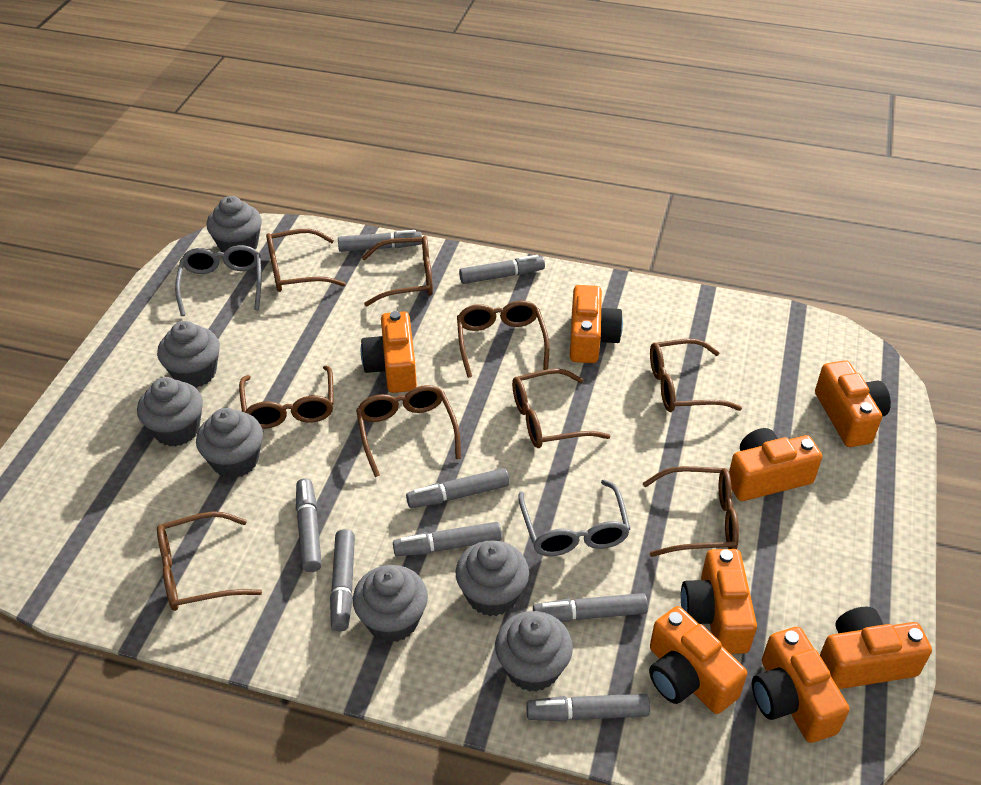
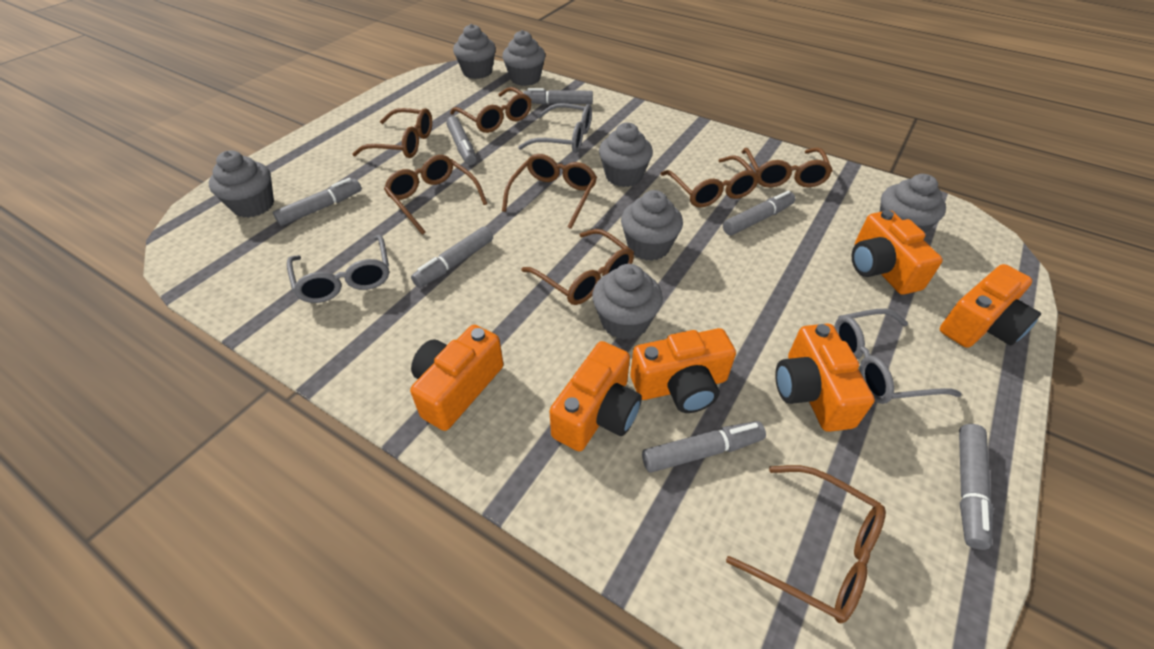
brown glasses: 9 -> 8
grey glasses: 2 -> 3
grey marker: 8 -> 7
orange camera: 8 -> 6

